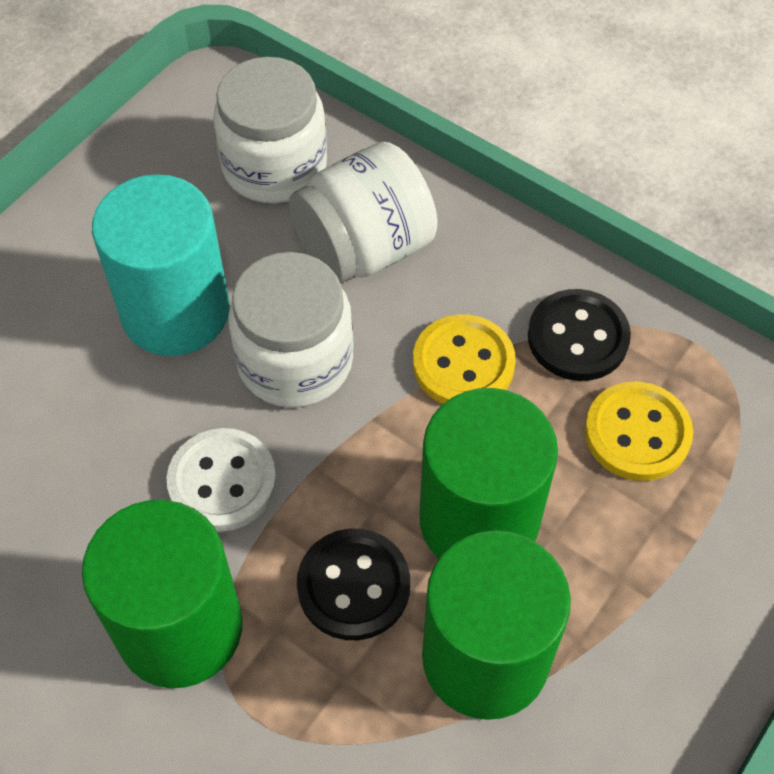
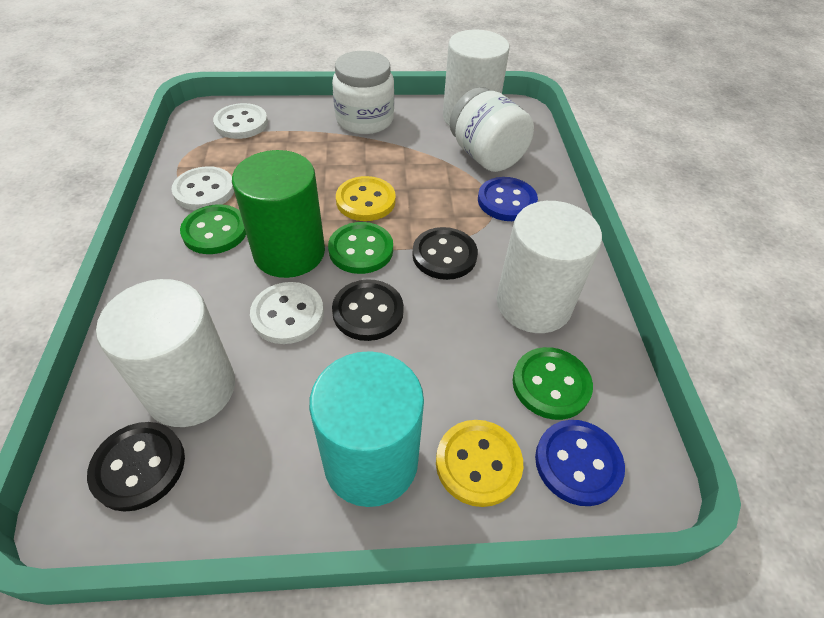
black button: 2 -> 3
blue button: 0 -> 2
green button: 0 -> 3
green cylinder: 3 -> 1
white button: 1 -> 3
white cylinder: 0 -> 3
white jar: 3 -> 2

